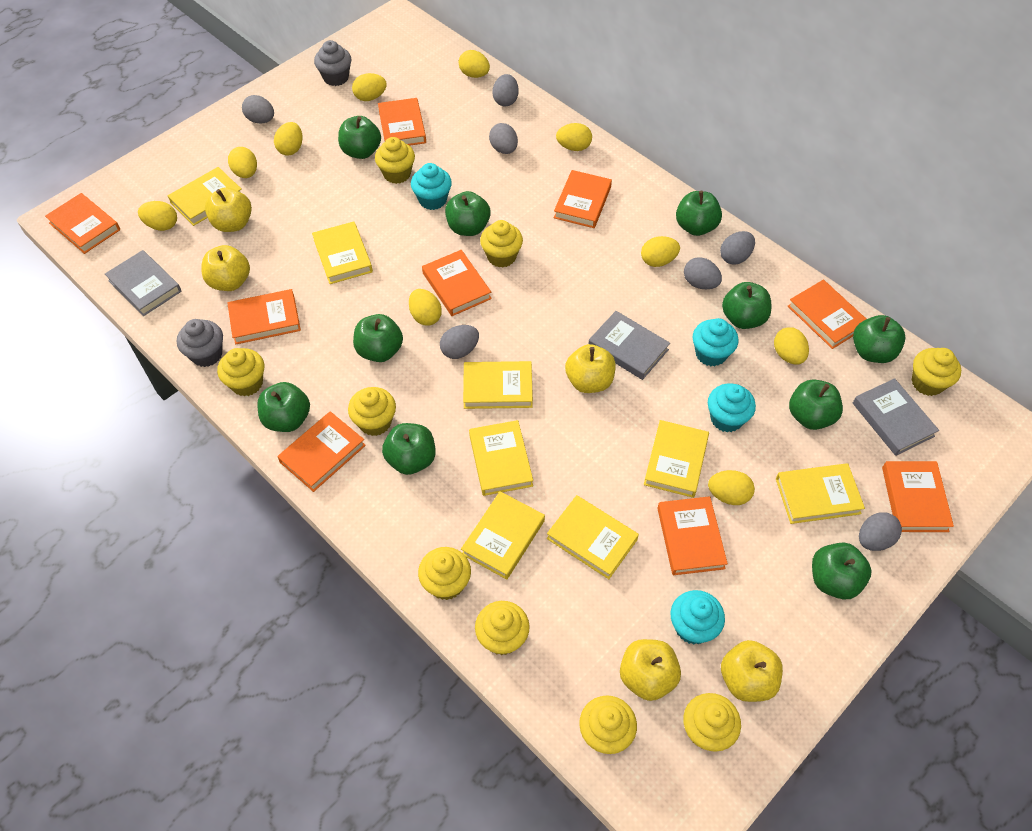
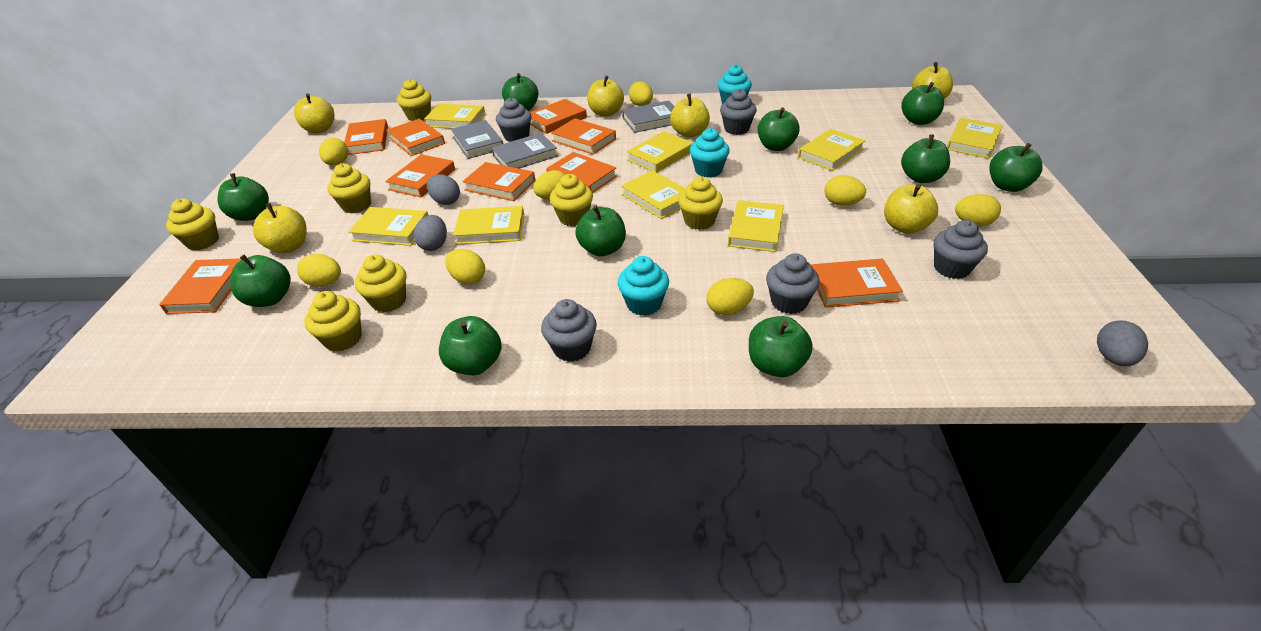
grey cupcake: 2 -> 5
grey egg: 7 -> 3
turquoise cupcake: 4 -> 3
yellow apple: 5 -> 6
yellow cupcake: 9 -> 7
yellow egg: 10 -> 8

